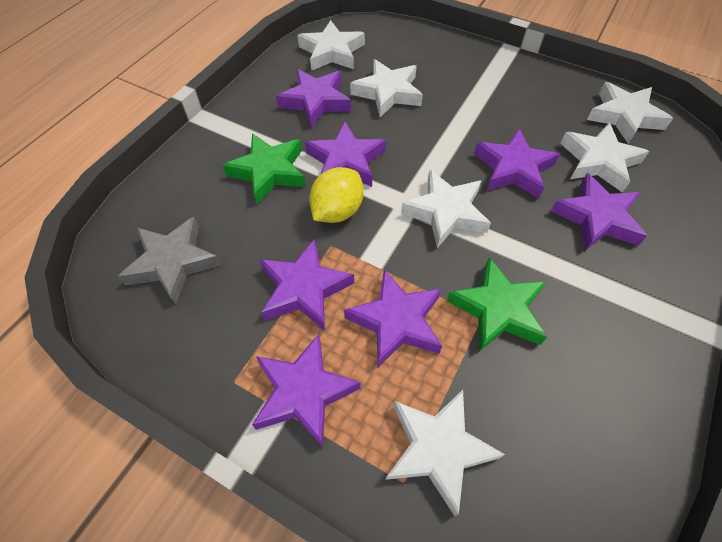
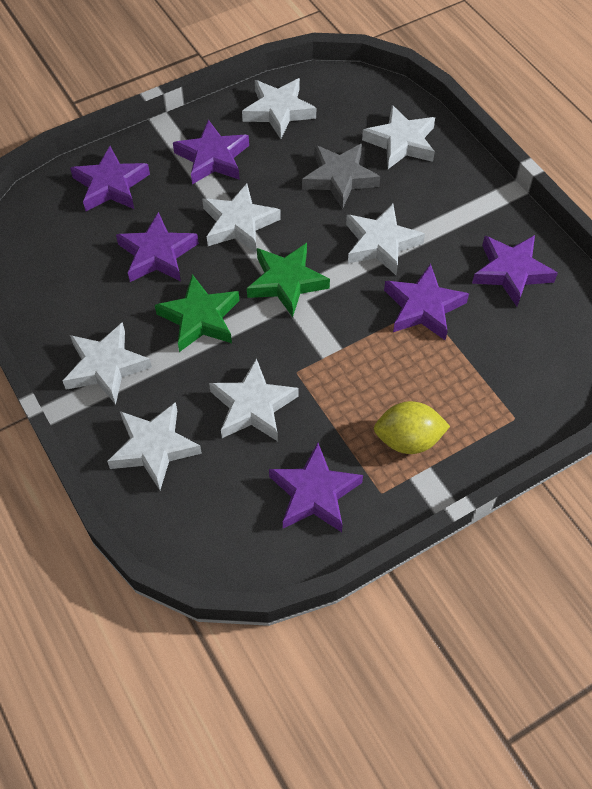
purple star: 7 -> 6
white star: 6 -> 7

